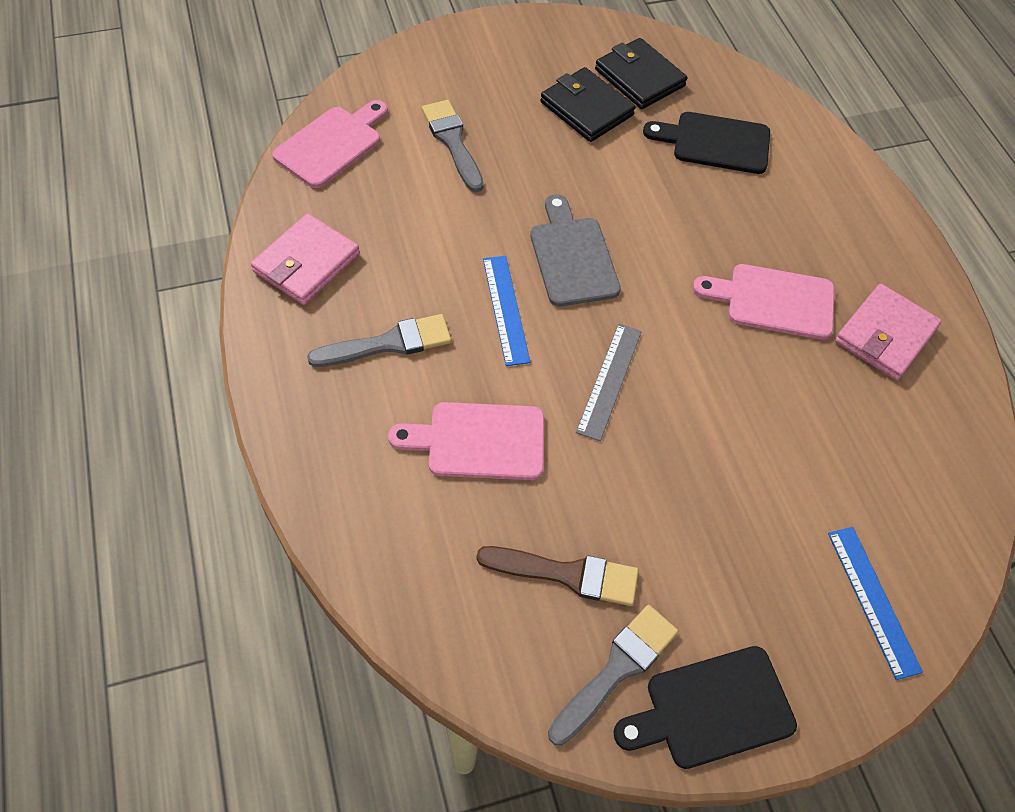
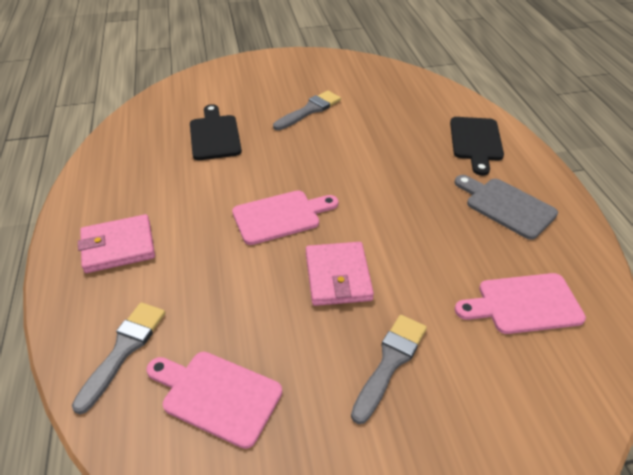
black wallet: 2 -> 0
blue ruler: 2 -> 0
brown brush: 1 -> 0
grey ruler: 1 -> 0

